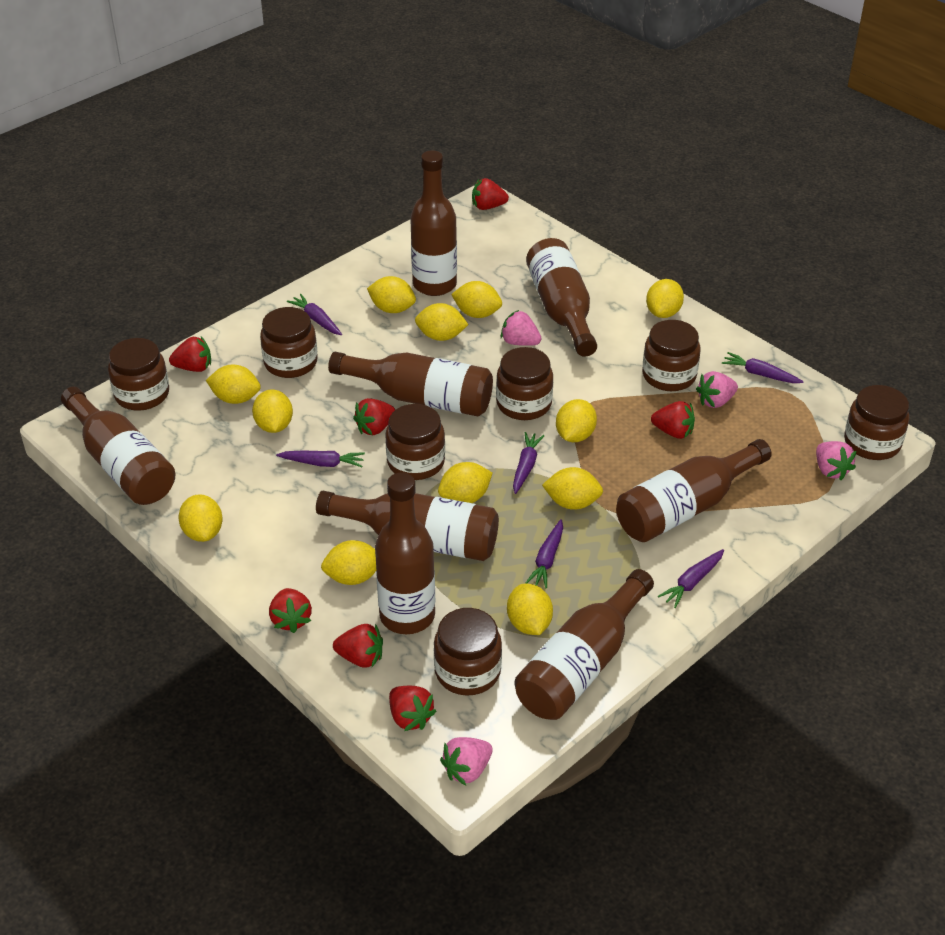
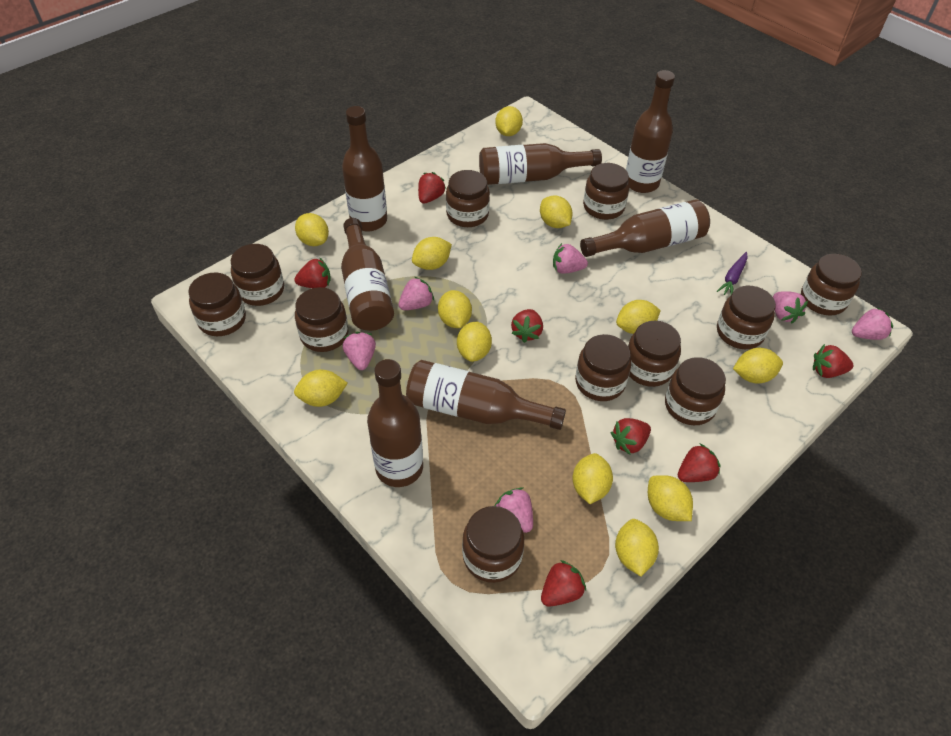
brown bottle: 8 -> 7
brown jar: 7 -> 11
pink strawberry: 4 -> 6
purple carrot: 6 -> 1

